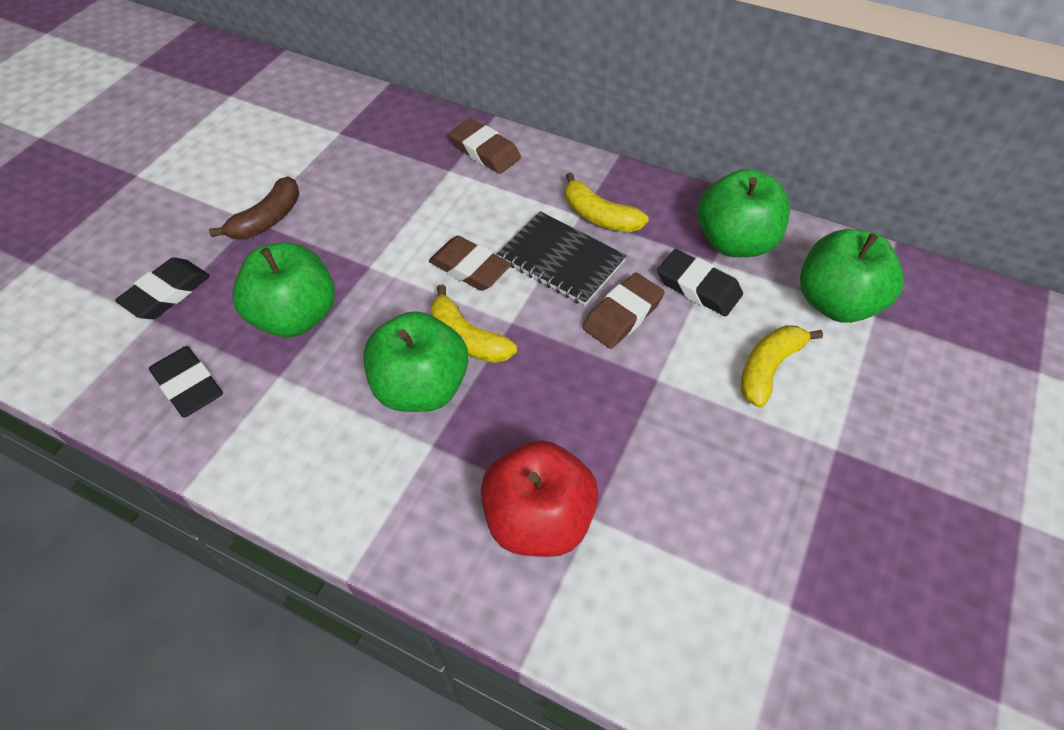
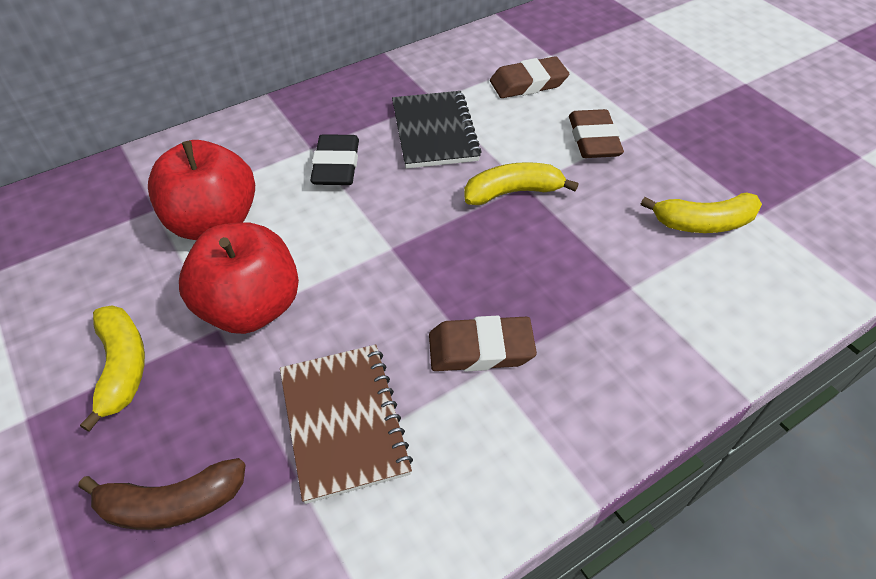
black eraser: 3 -> 1
brown notebook: 0 -> 1
green apple: 4 -> 0
red apple: 1 -> 2

